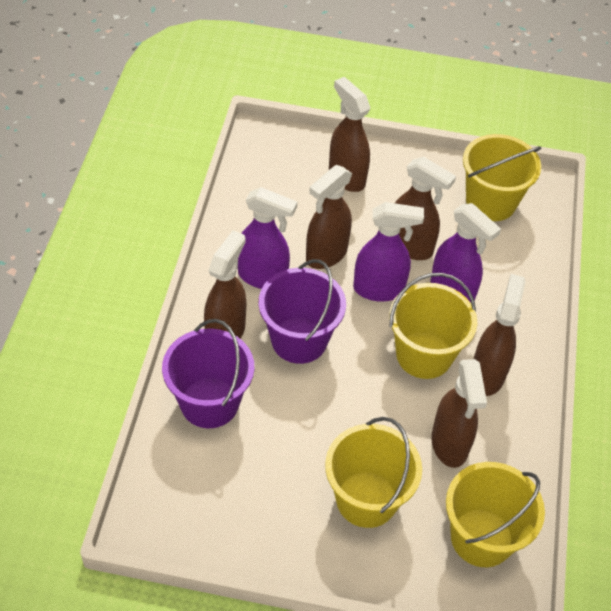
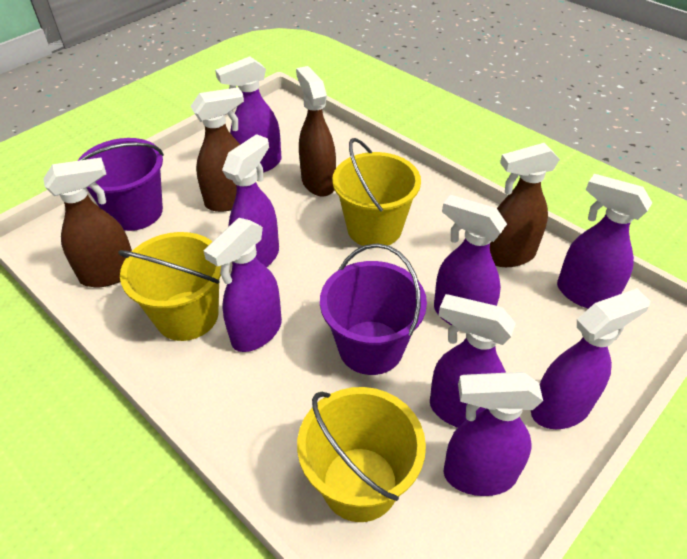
brown spray bottle: 6 -> 4
purple spray bottle: 3 -> 8
yellow bucket: 4 -> 3

